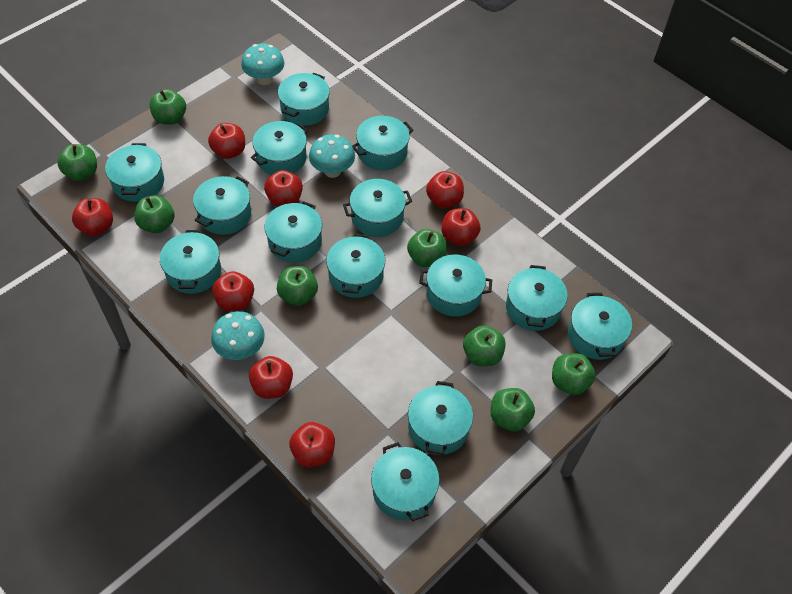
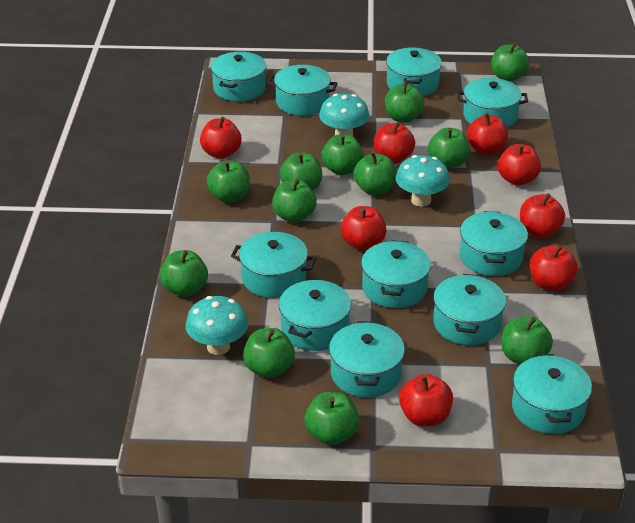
green apple: 8 -> 12
turquoise pot: 14 -> 11

